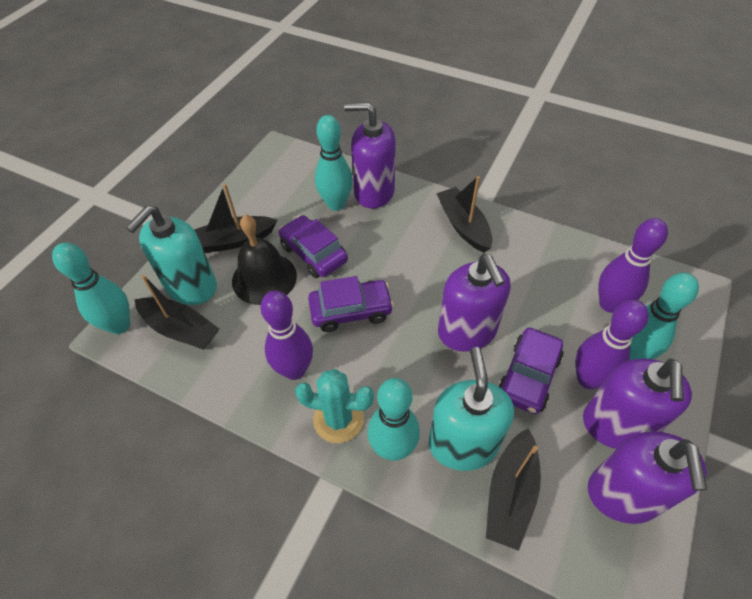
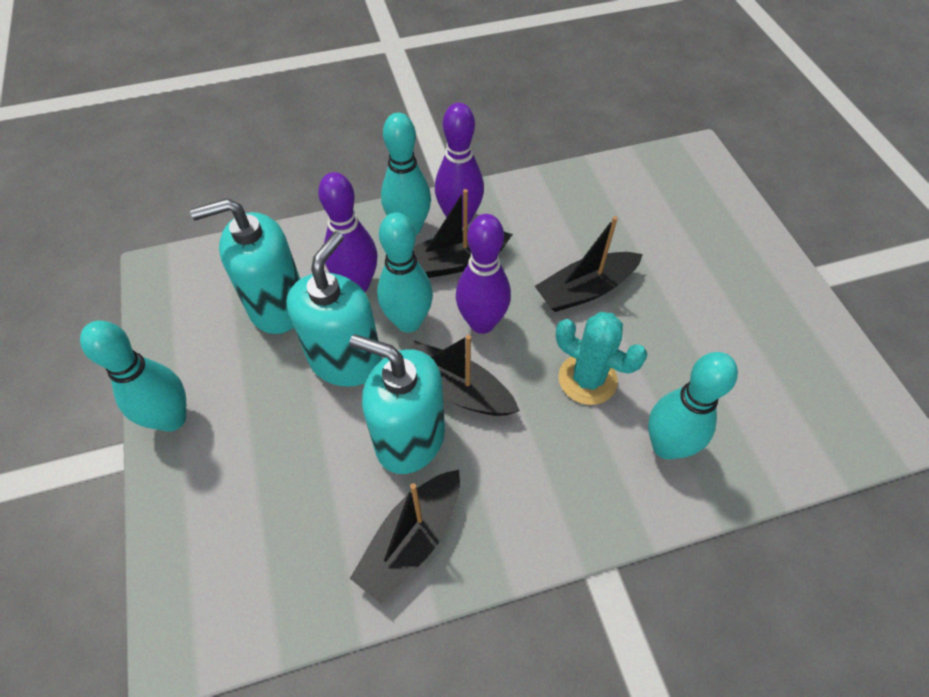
black bell: 1 -> 0
purple car: 3 -> 0
purple soap dispenser: 4 -> 0
turquoise soap dispenser: 2 -> 3

